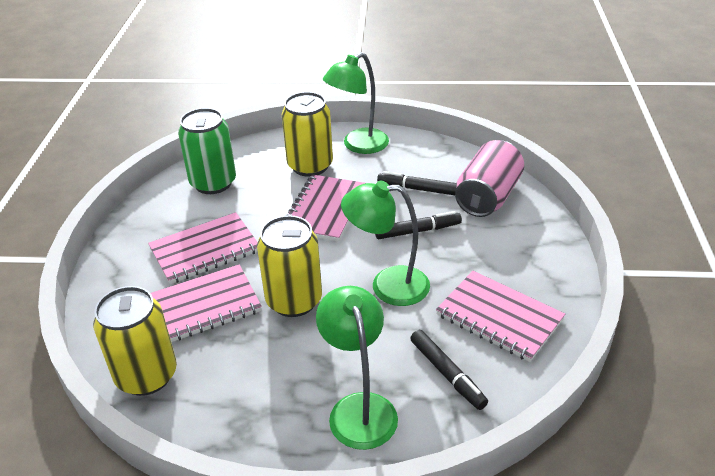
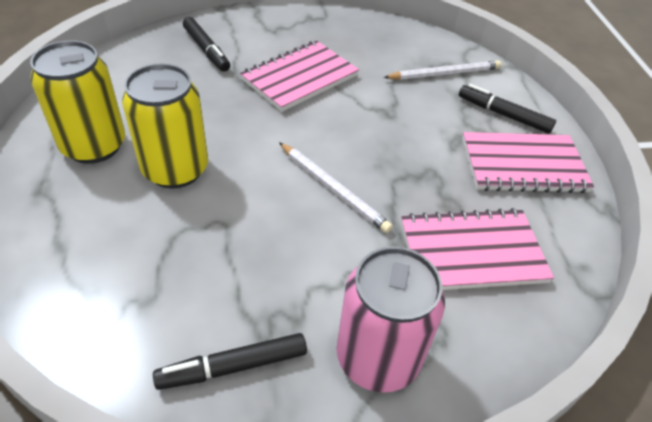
green can: 1 -> 0
green lamp: 3 -> 0
pink notebook: 4 -> 3
white pencil: 0 -> 2
yellow can: 3 -> 2

